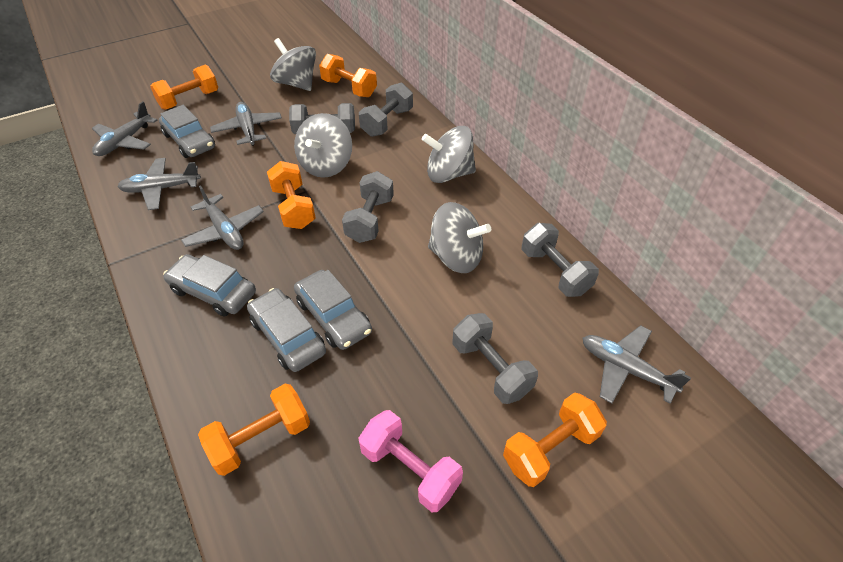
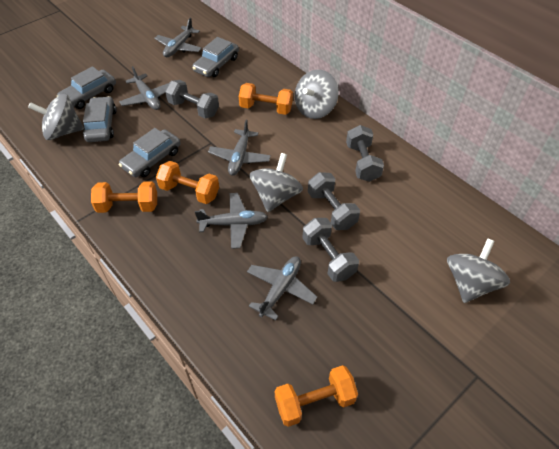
grey dumbbell: 5 -> 4
orange dumbbell: 5 -> 4
pink dumbbell: 1 -> 0

